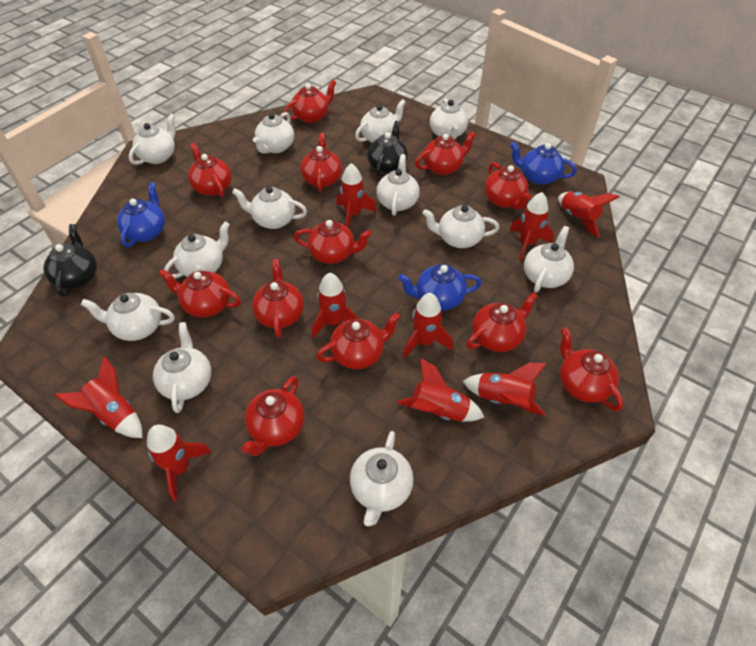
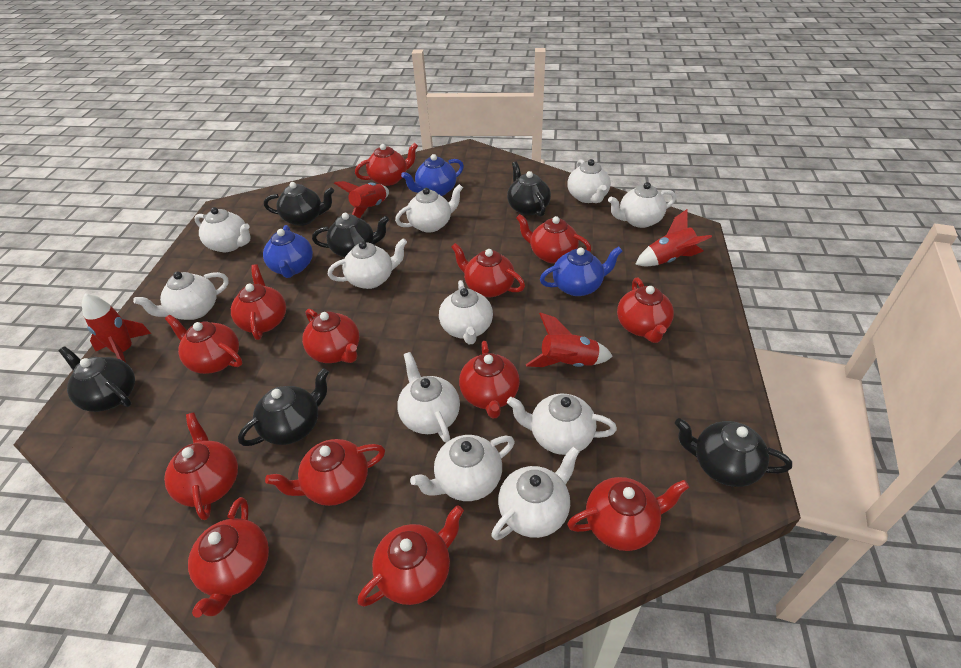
black teapot: 2 -> 6
red rocket: 9 -> 4
red teapot: 12 -> 13
white teapot: 12 -> 11

